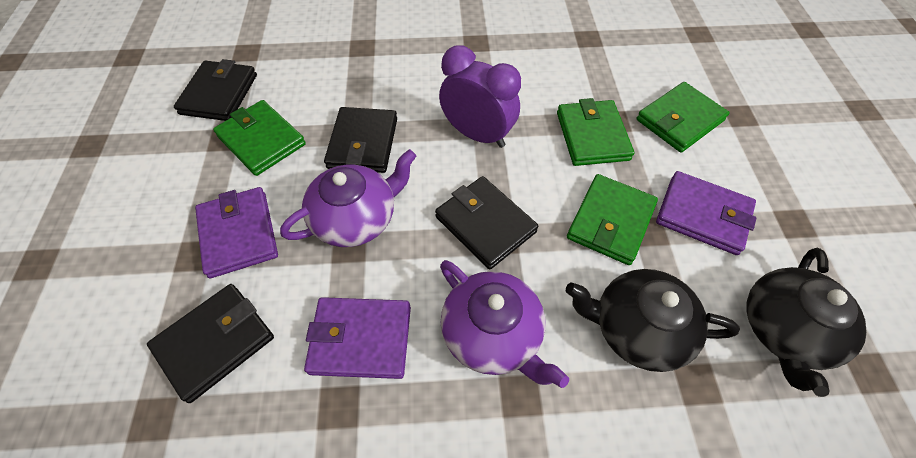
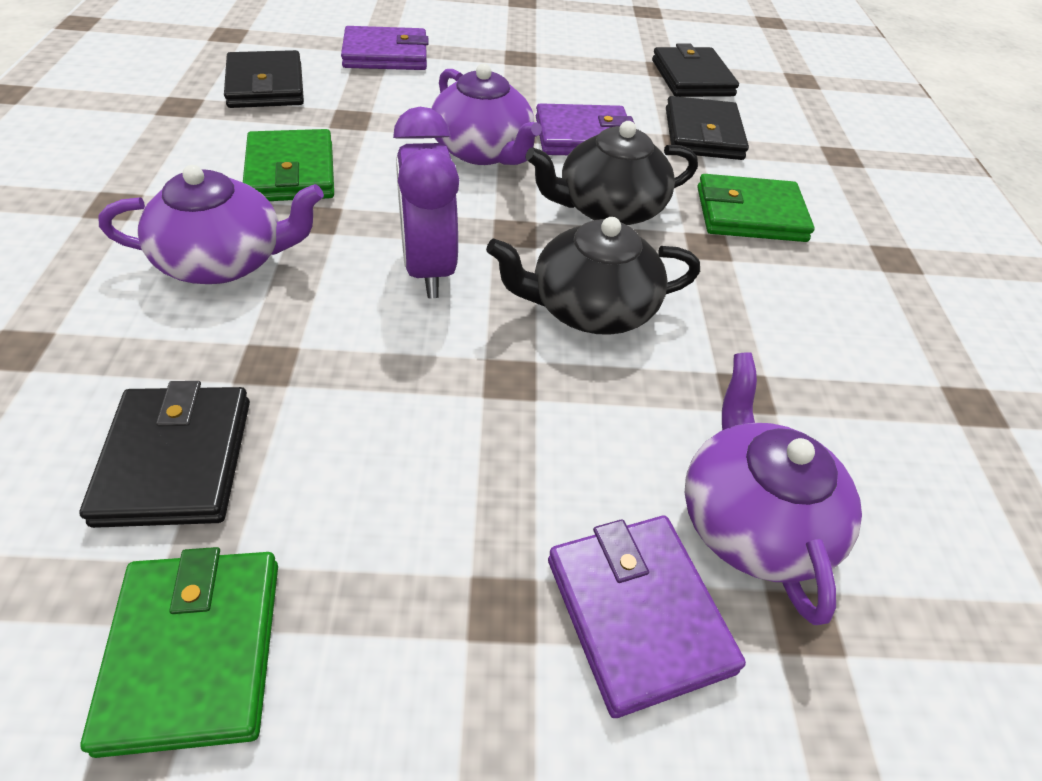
green wallet: 4 -> 3
purple teapot: 2 -> 3

